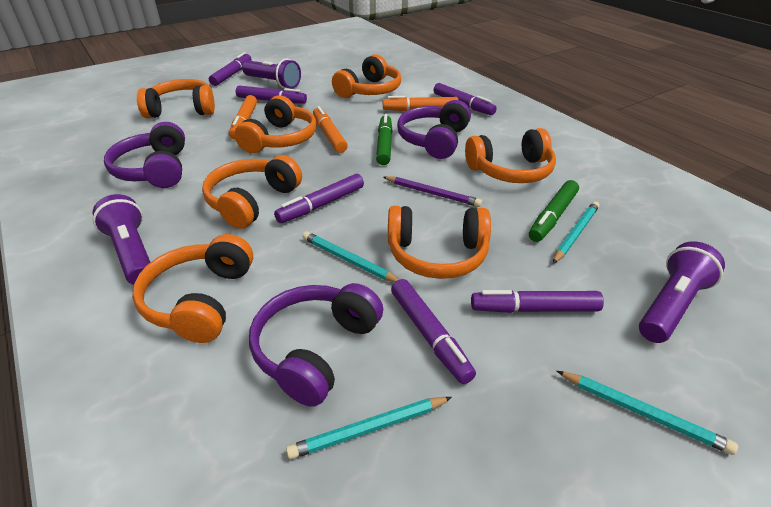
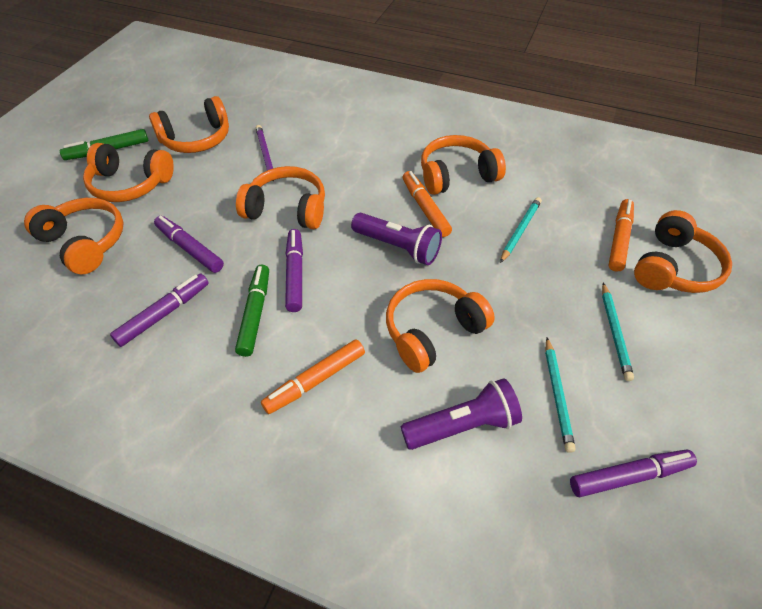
purple flashlight: 3 -> 2
purple headphones: 3 -> 0
purple marker: 6 -> 4
turquoise pencil: 4 -> 3

